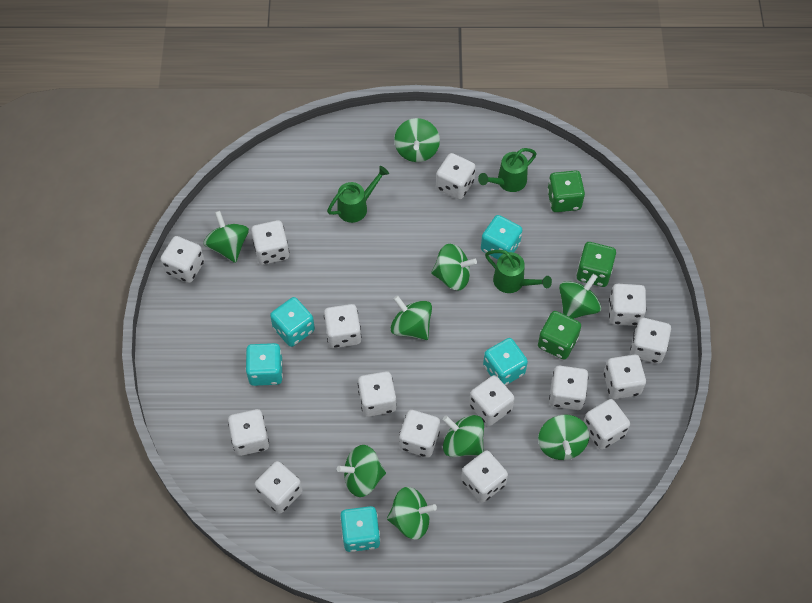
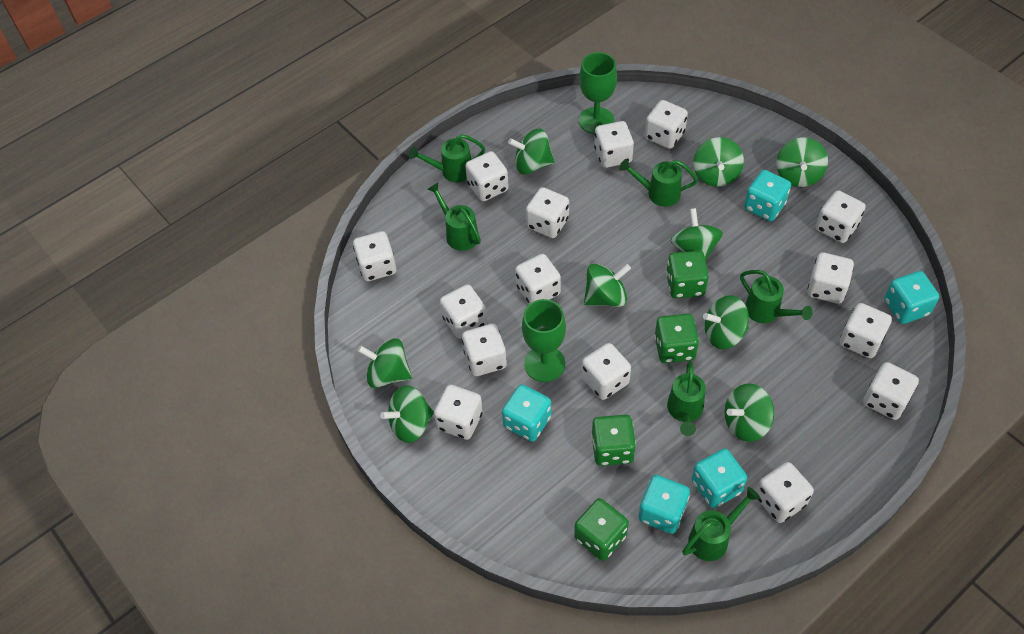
green dice: 3 -> 4
green goblet: 0 -> 2
green watering can: 3 -> 6

